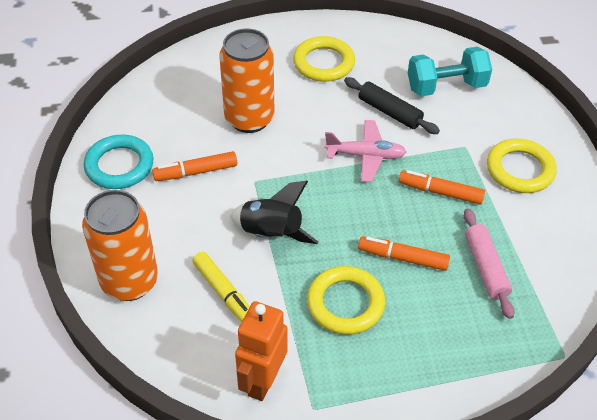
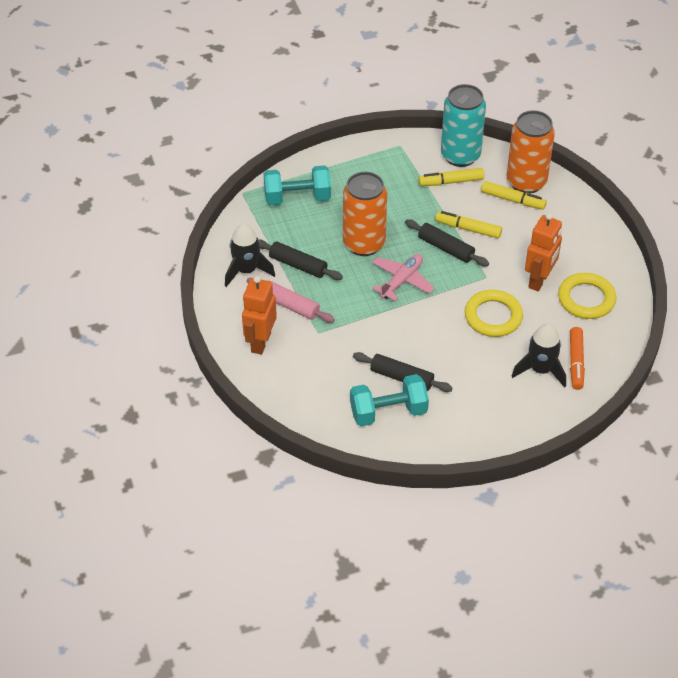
black rocket: 1 -> 2
black rolling pin: 1 -> 3
orange marker: 3 -> 1
orange robot: 1 -> 2
turquoise can: 0 -> 1
turquoise dumbbell: 1 -> 2
turquoise ring: 1 -> 0
yellow marker: 1 -> 3
yellow ring: 3 -> 2

